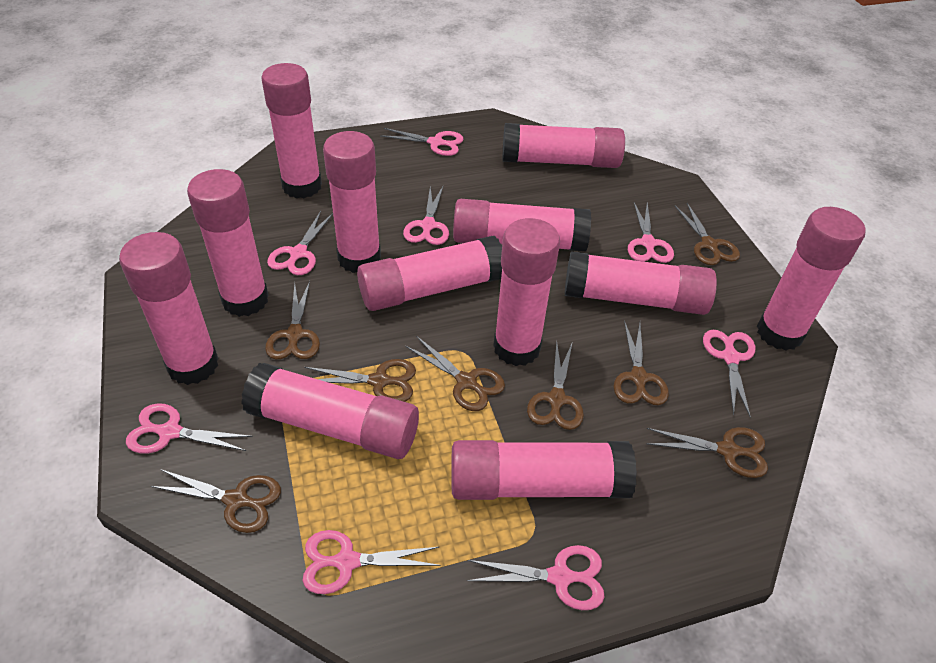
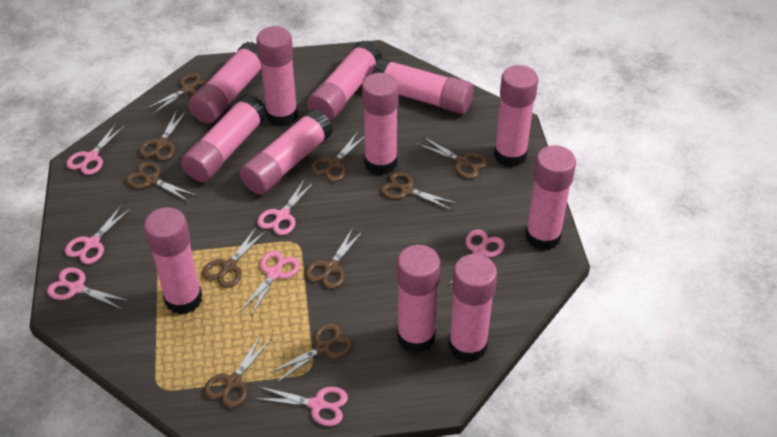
brown scissors: 8 -> 10
pink scissors: 8 -> 7

